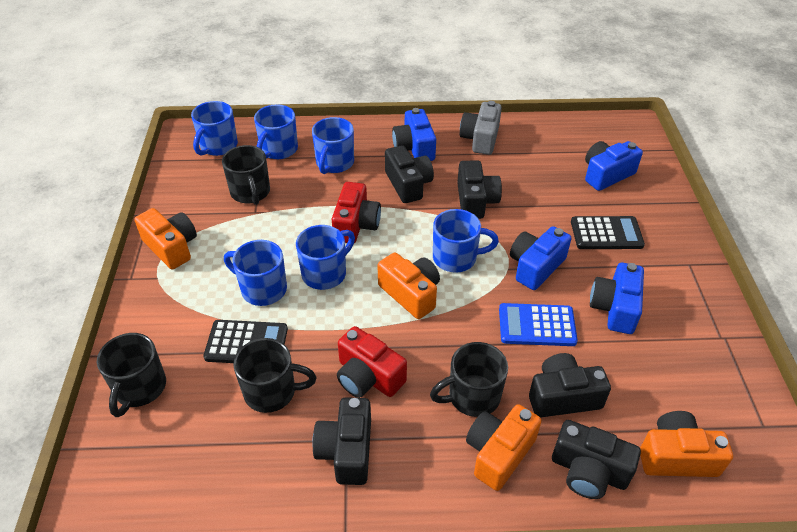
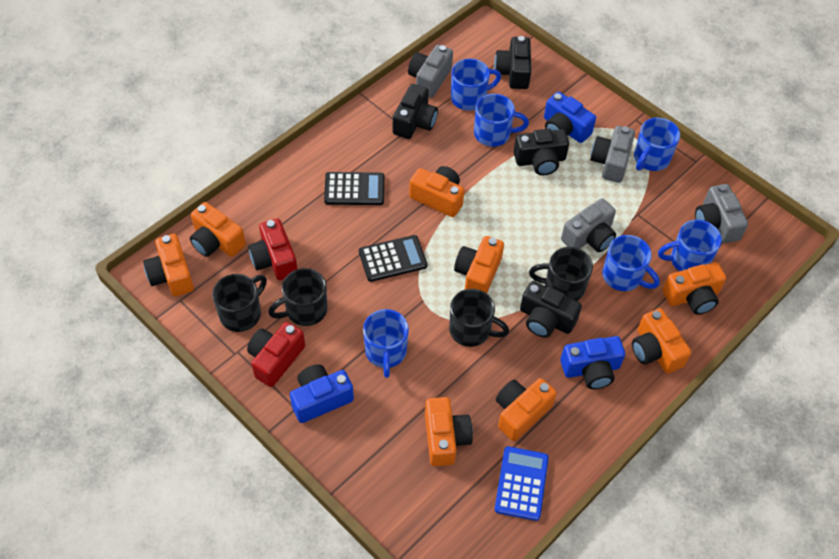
black camera: 5 -> 4
blue camera: 4 -> 3
grey camera: 1 -> 4
orange camera: 4 -> 8

